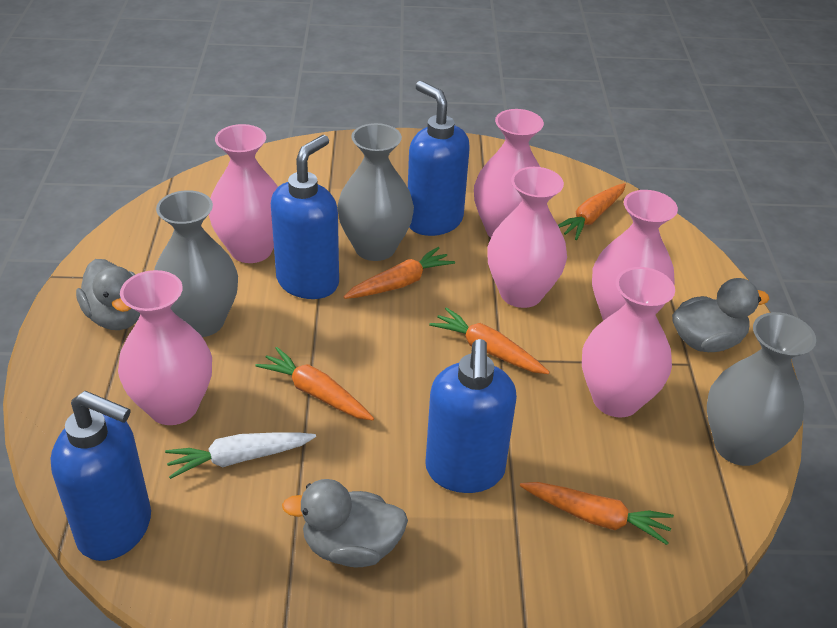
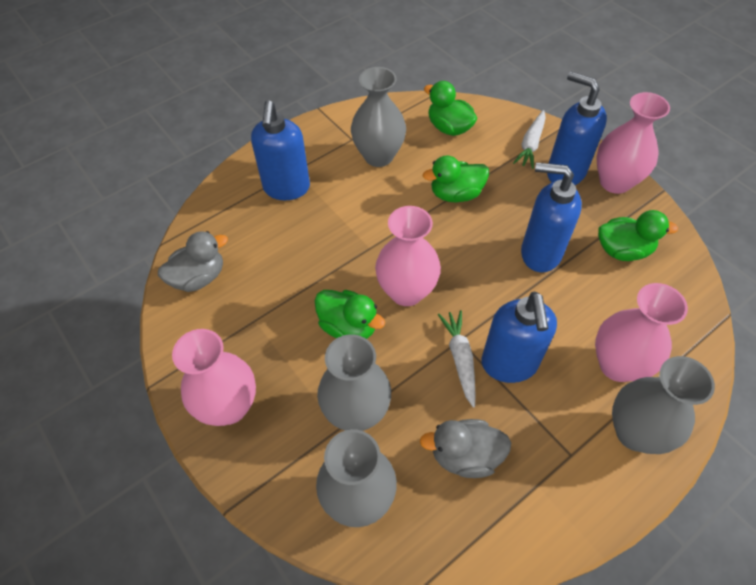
green duck: 0 -> 4
grey duck: 3 -> 2
grey vase: 3 -> 4
orange carrot: 5 -> 0
pink vase: 6 -> 4
white carrot: 1 -> 2

